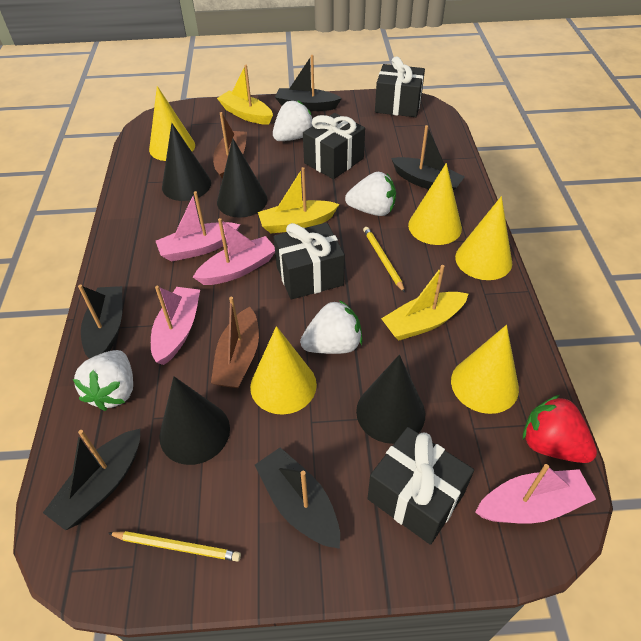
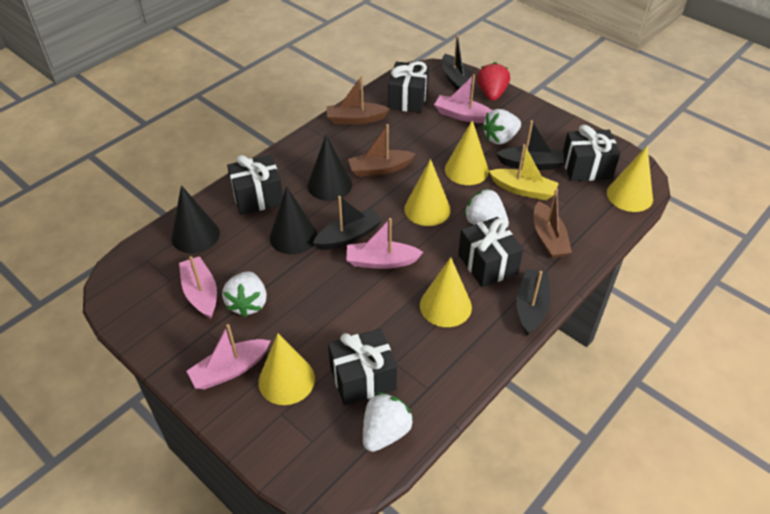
black boat: 5 -> 4
black cone: 4 -> 3
black gift: 4 -> 5
brown boat: 2 -> 3
yellow boat: 3 -> 1
yellow pencil: 2 -> 0

